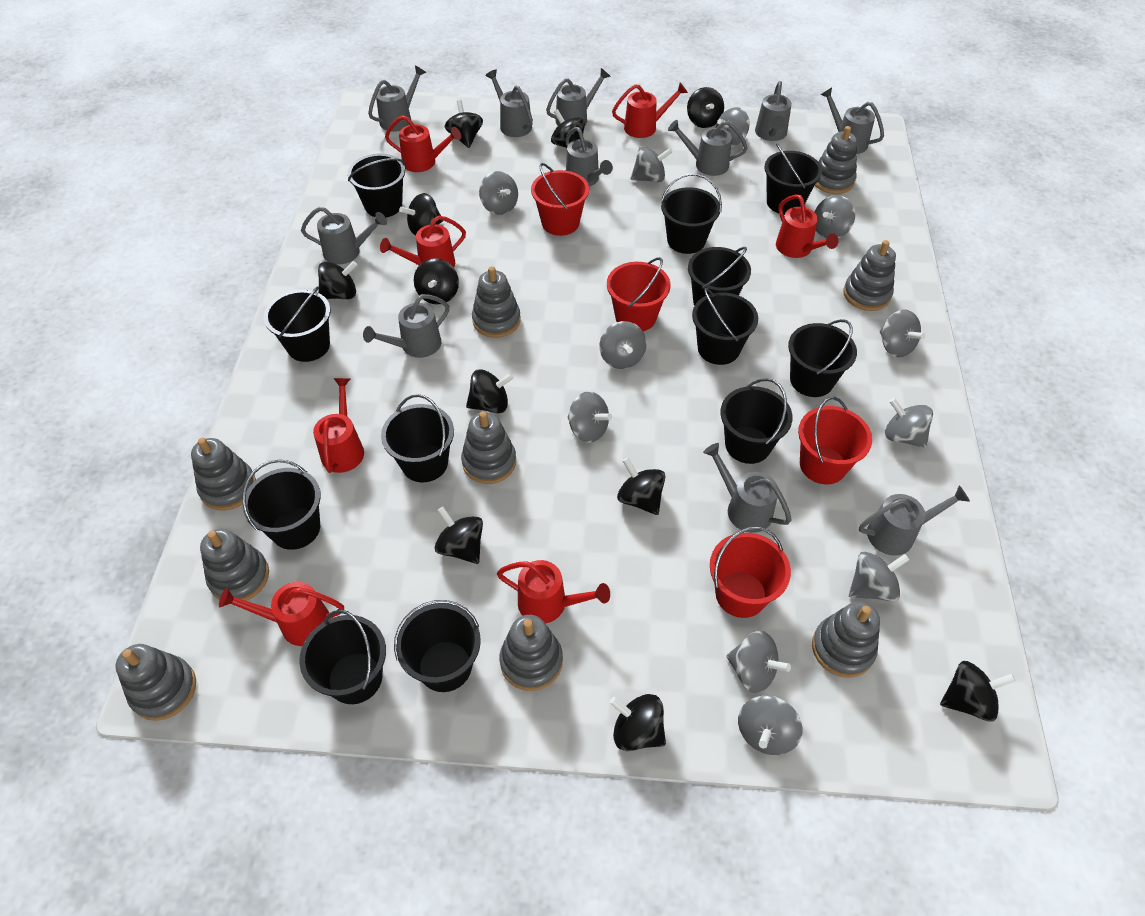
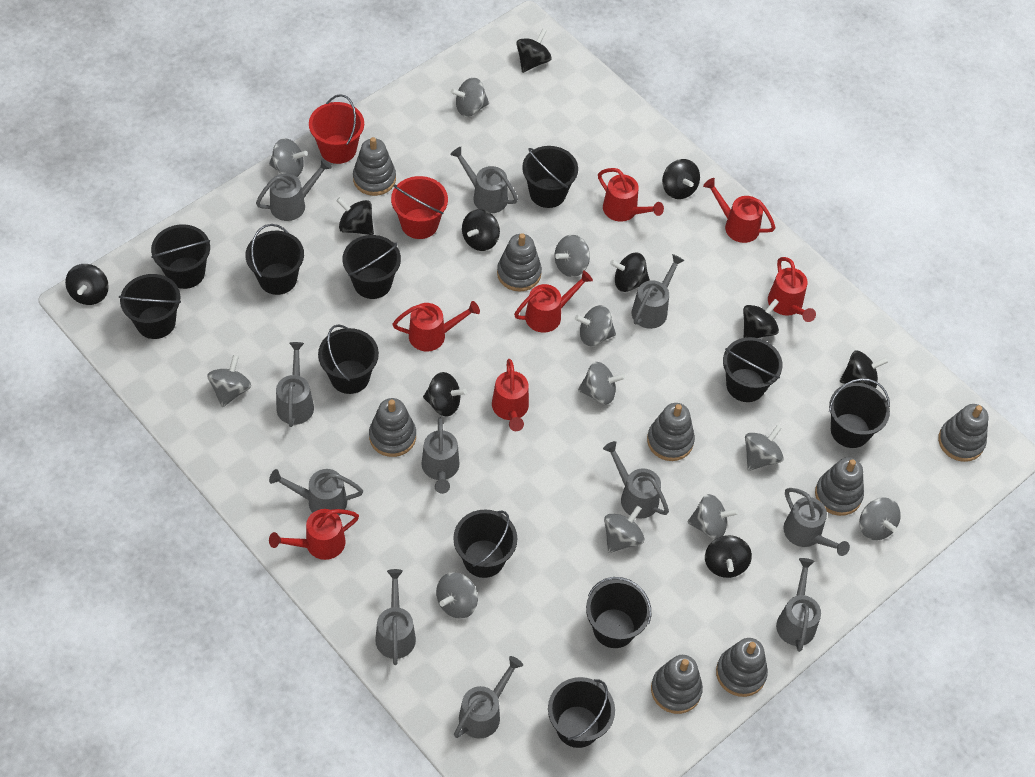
black bucket: 12 -> 11
black spinning top: 11 -> 10
grey stacking toy: 9 -> 8
red bucket: 4 -> 2

